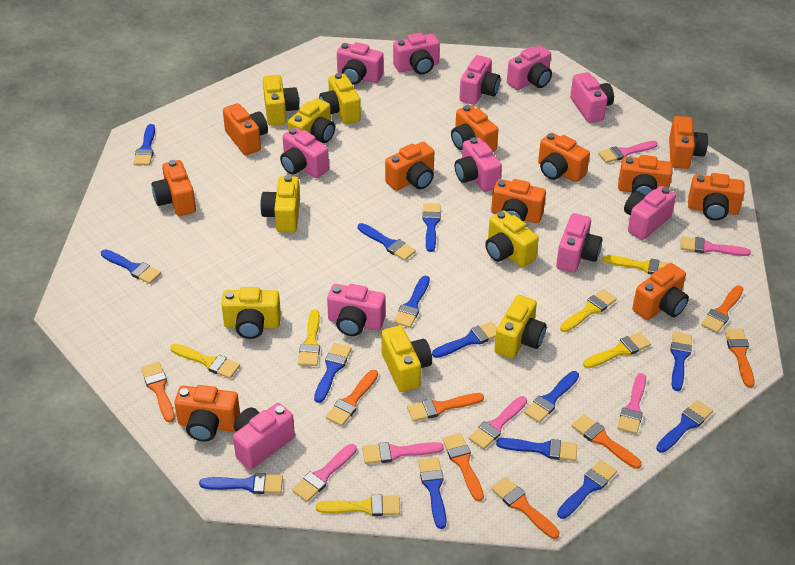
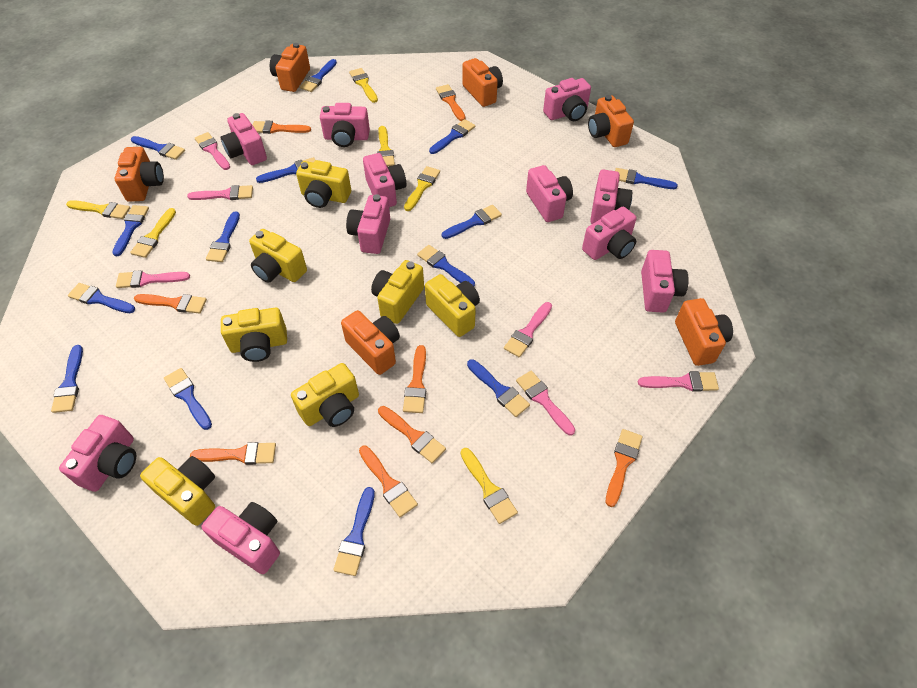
orange camera: 11 -> 6
yellow camera: 8 -> 7

